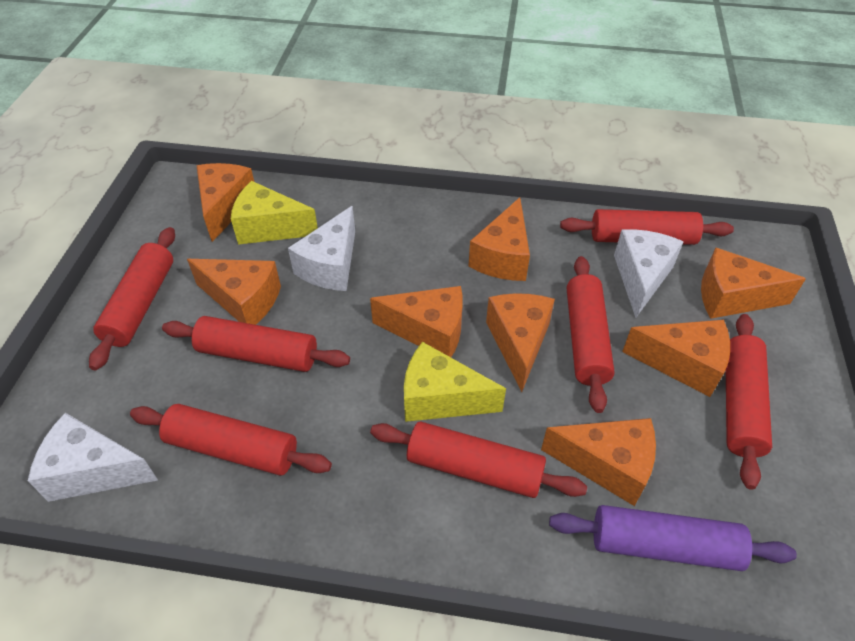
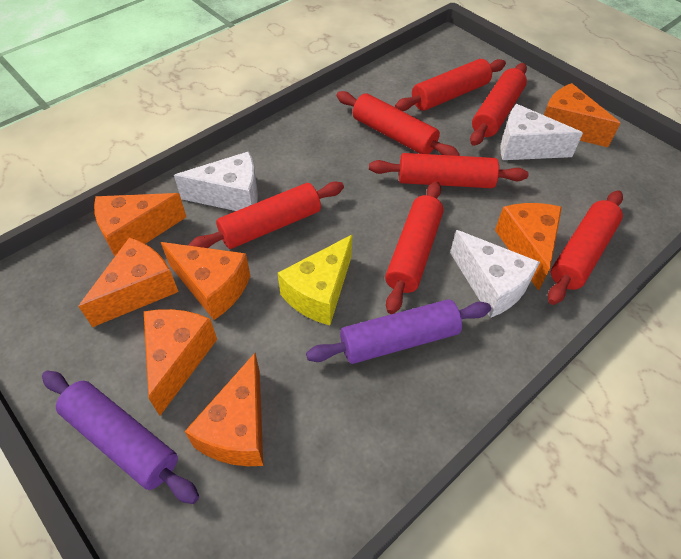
orange cheese: 8 -> 7
purple rolling pin: 1 -> 2
yellow cheese: 2 -> 1

